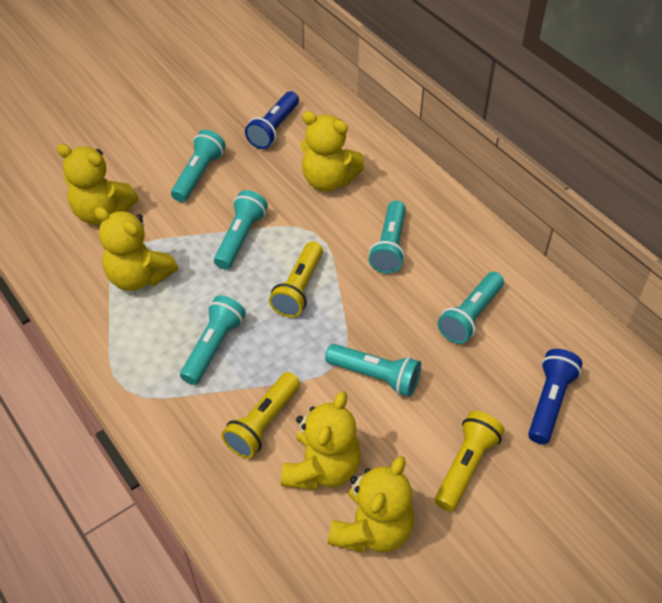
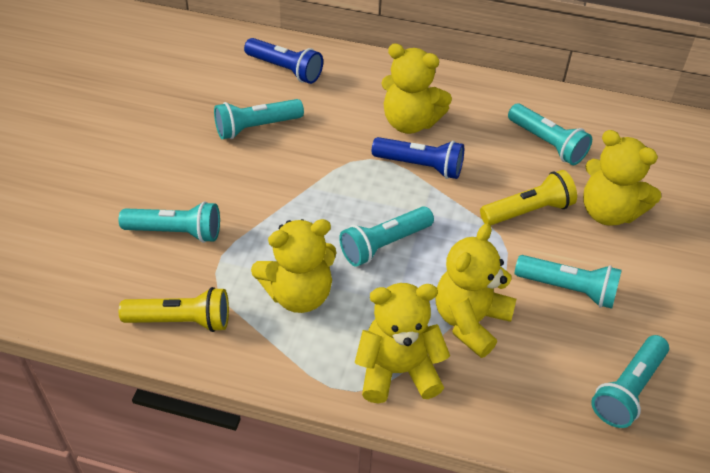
yellow flashlight: 3 -> 2

